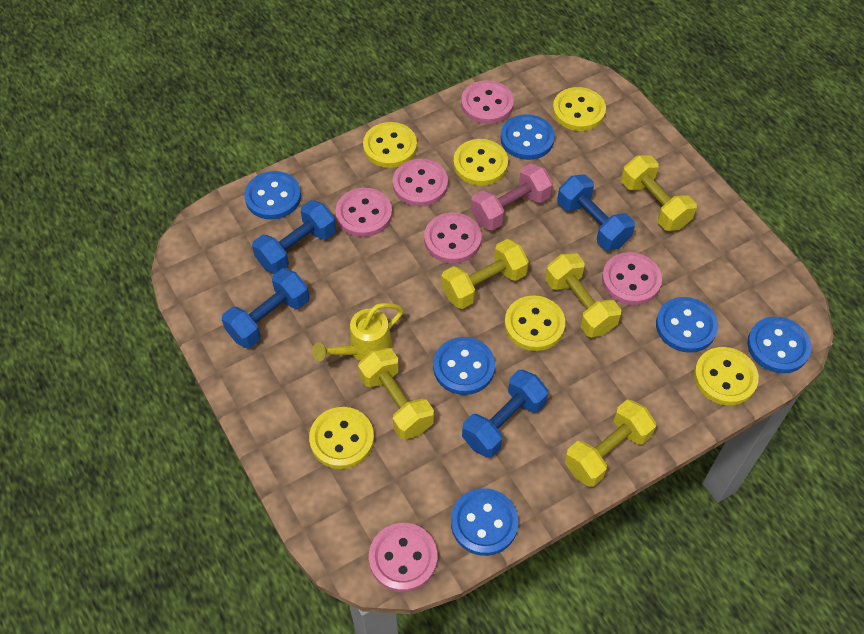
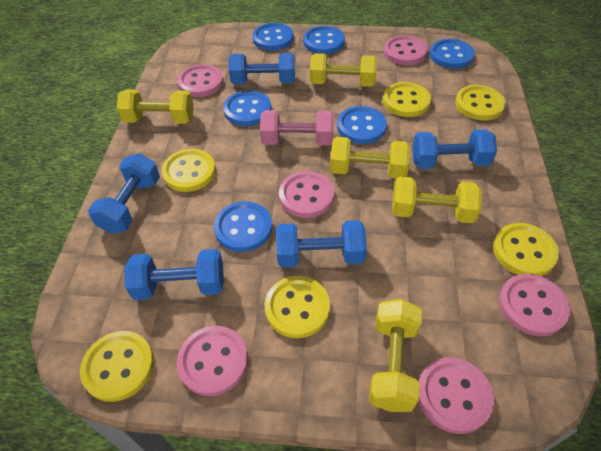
blue dumbbell: 4 -> 5
yellow watering can: 1 -> 0

